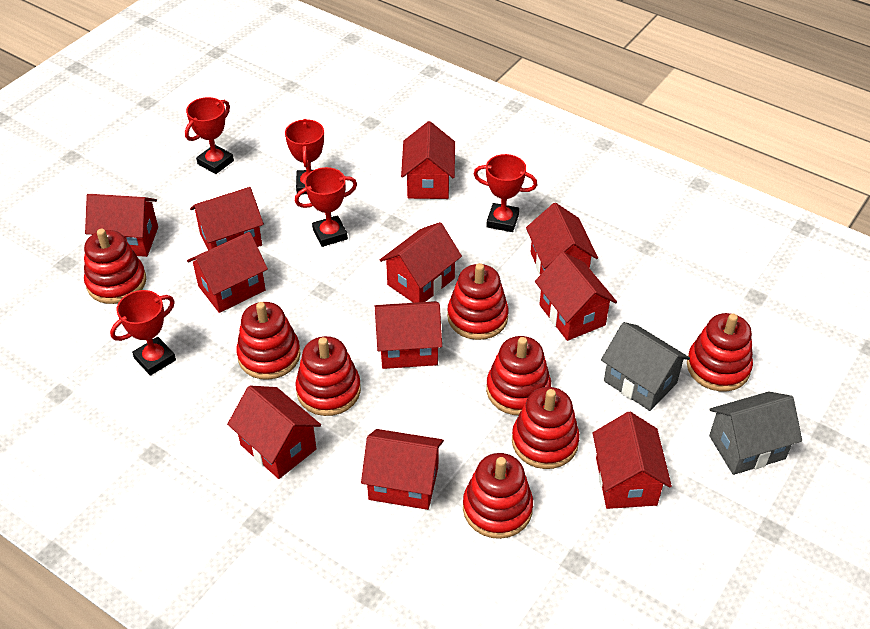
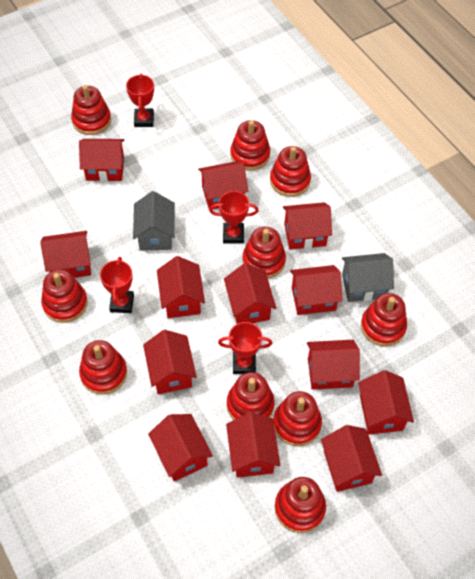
red house: 11 -> 13
red stacking toy: 8 -> 10
red trophy: 5 -> 4

